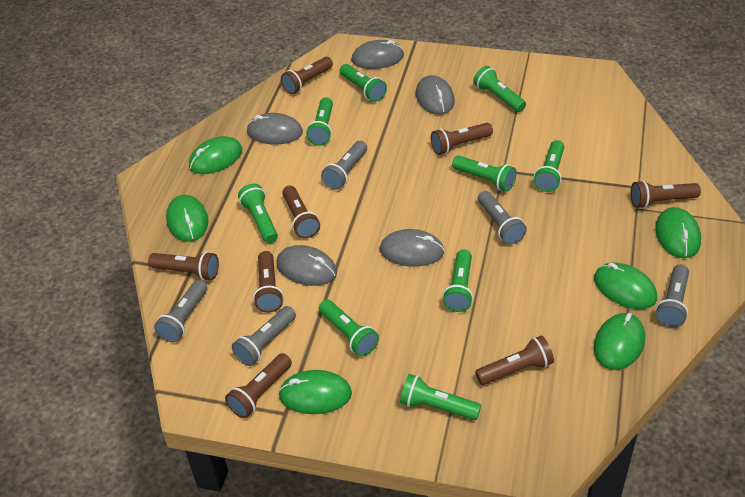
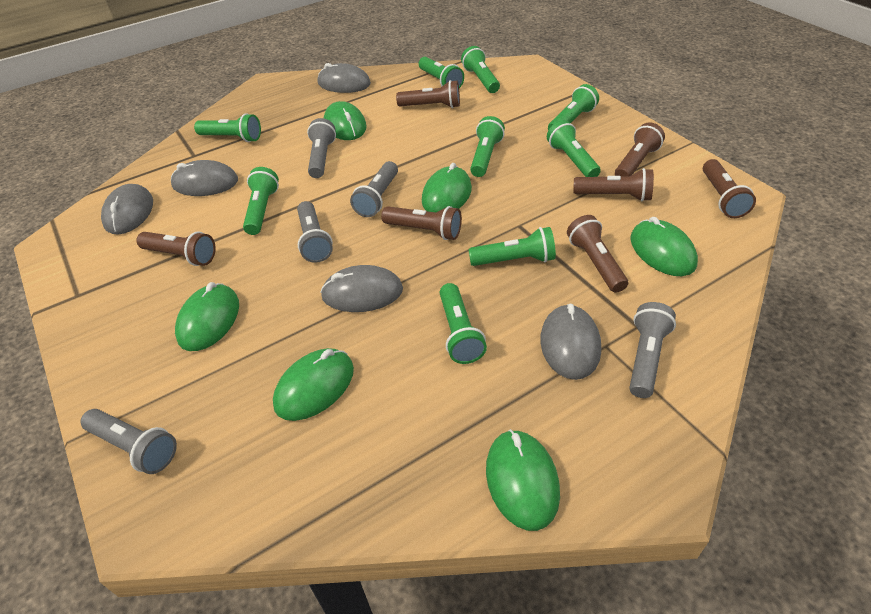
brown flashlight: 8 -> 7

